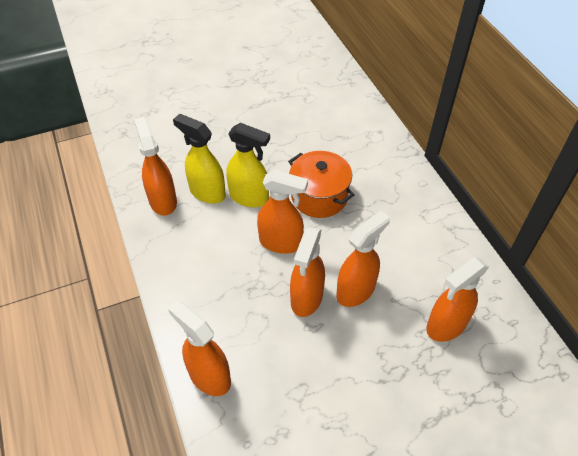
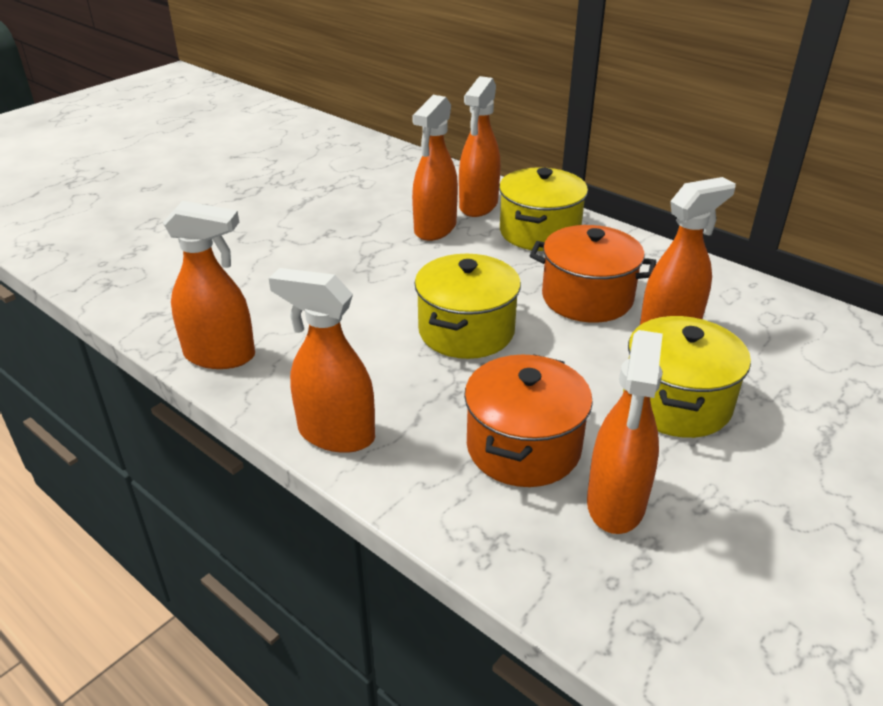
orange pot: 1 -> 2
yellow pot: 0 -> 3
yellow spray bottle: 2 -> 0

